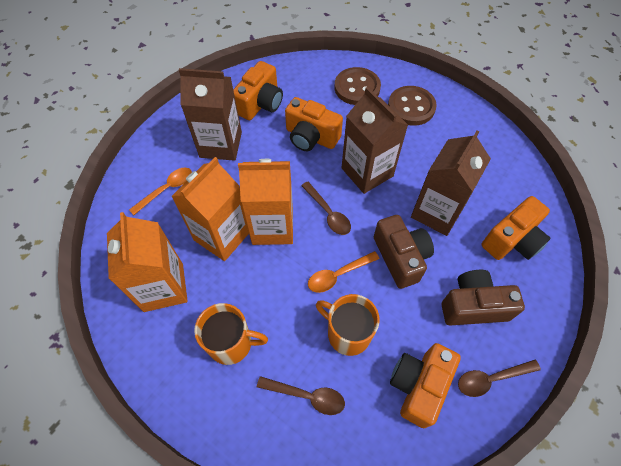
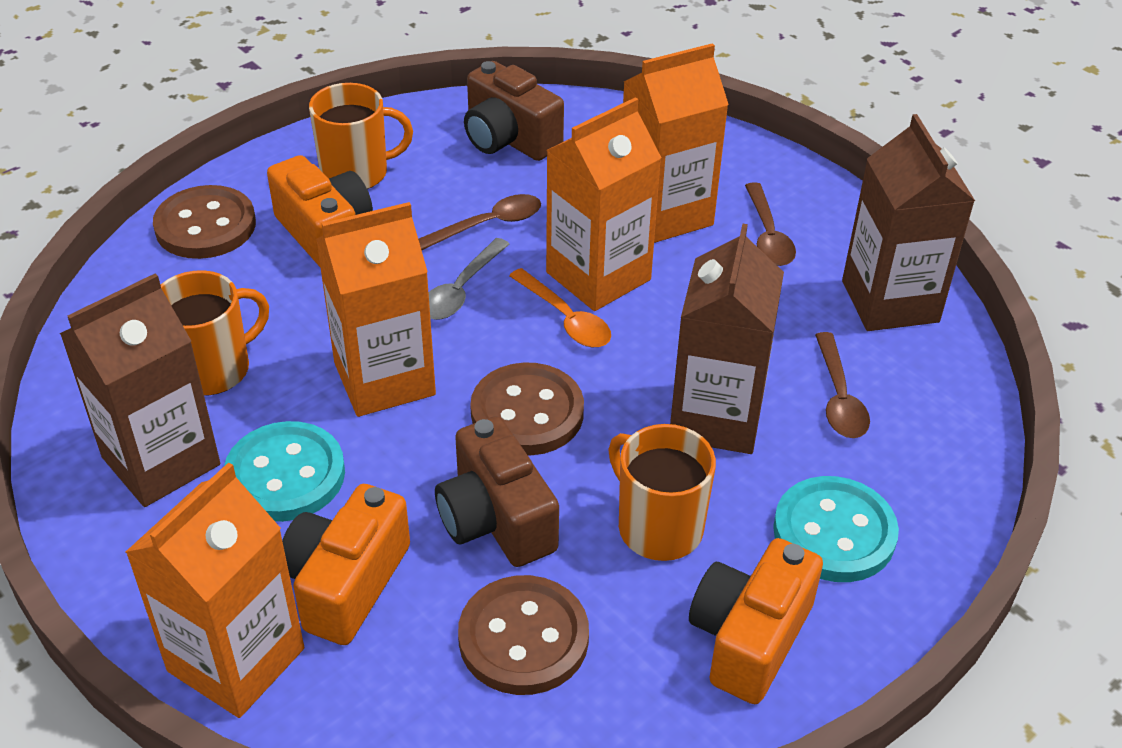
brown button: 2 -> 3
grey spoon: 0 -> 1
orange camera: 4 -> 3
orange carton: 3 -> 4
orange mug: 2 -> 3
orange spoon: 2 -> 1
turquoise button: 0 -> 2

